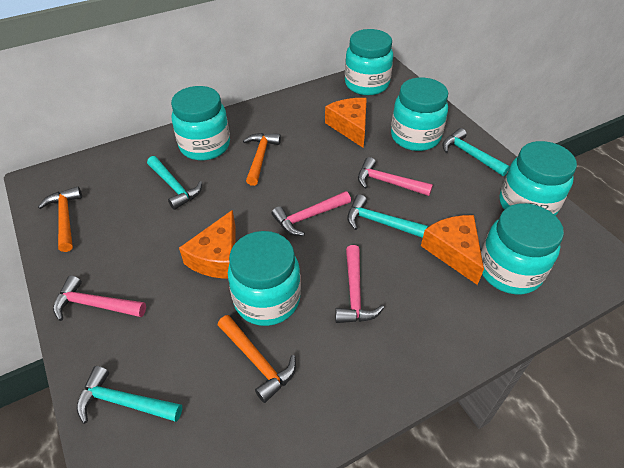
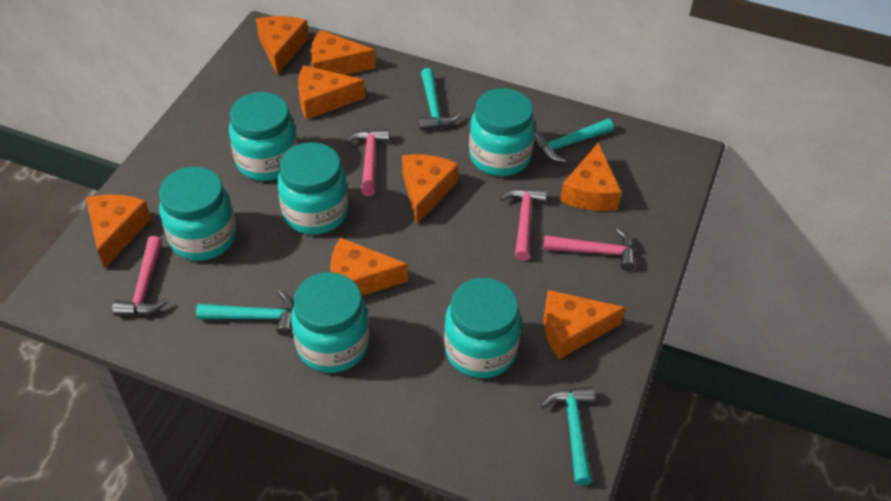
orange cheese: 3 -> 8
orange hammer: 3 -> 0

